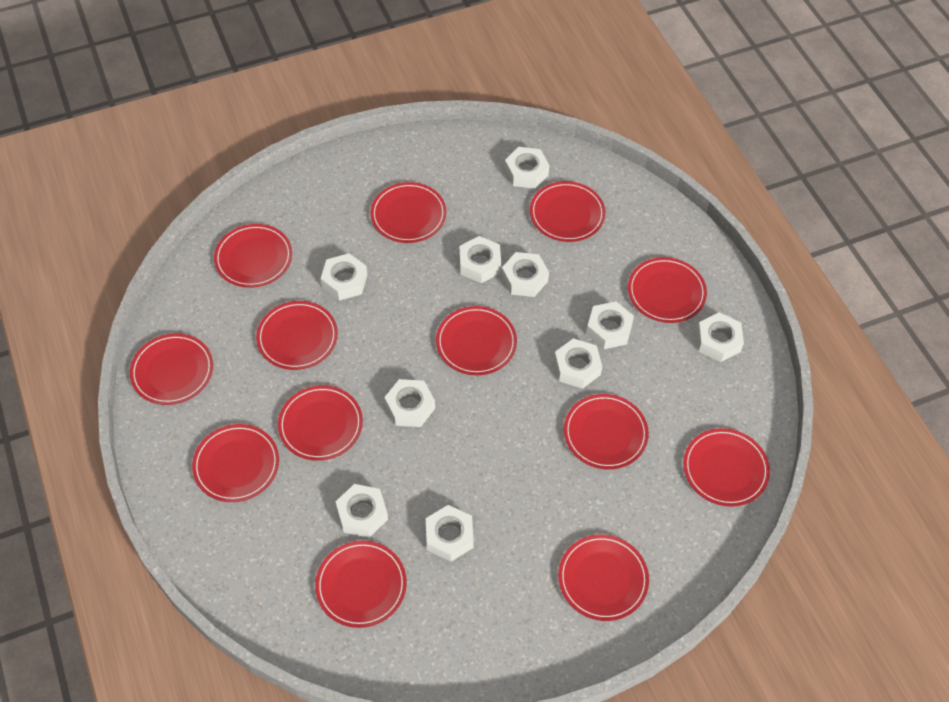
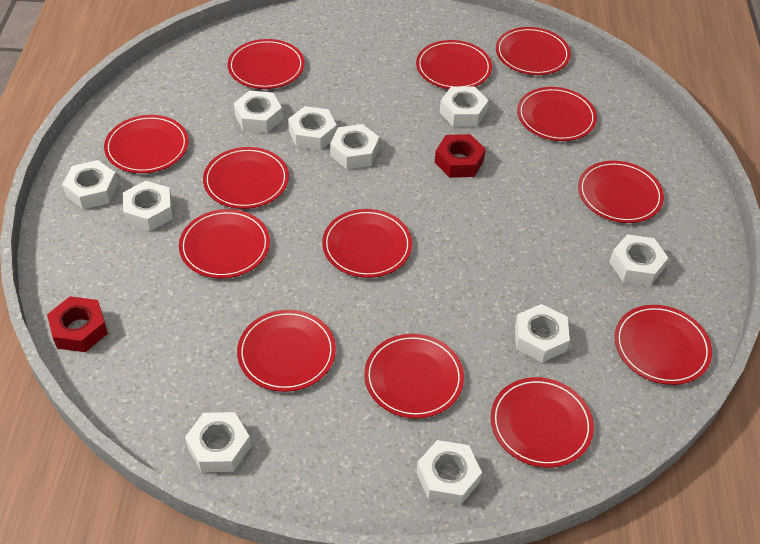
red nut: 0 -> 2

